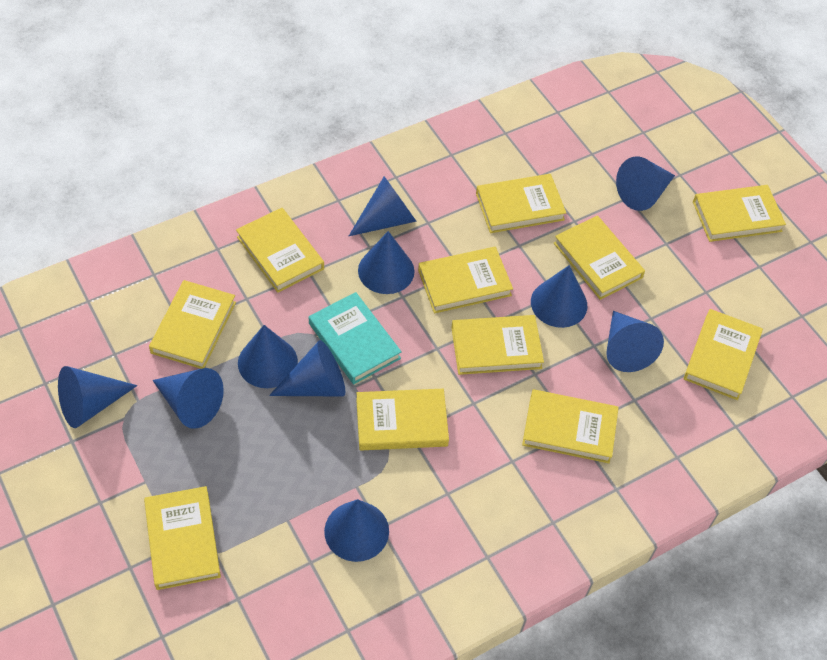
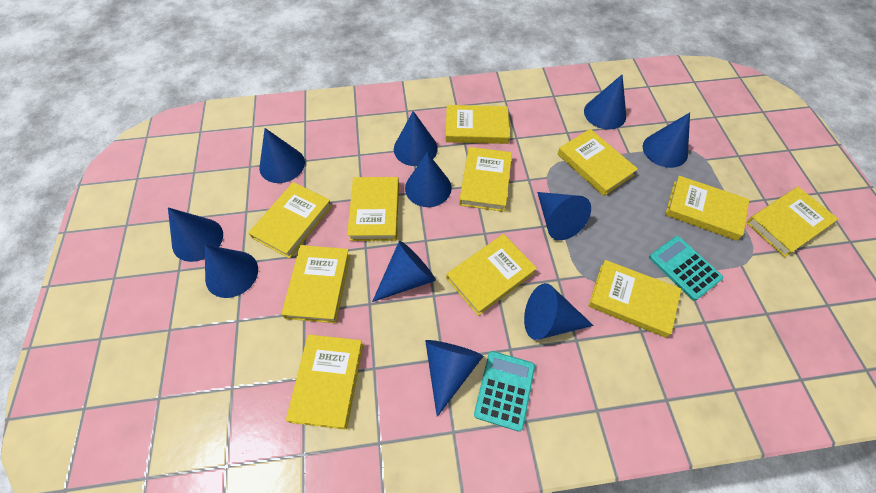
blue cone: 10 -> 11
turquoise book: 1 -> 0
turquoise calculator: 0 -> 2

